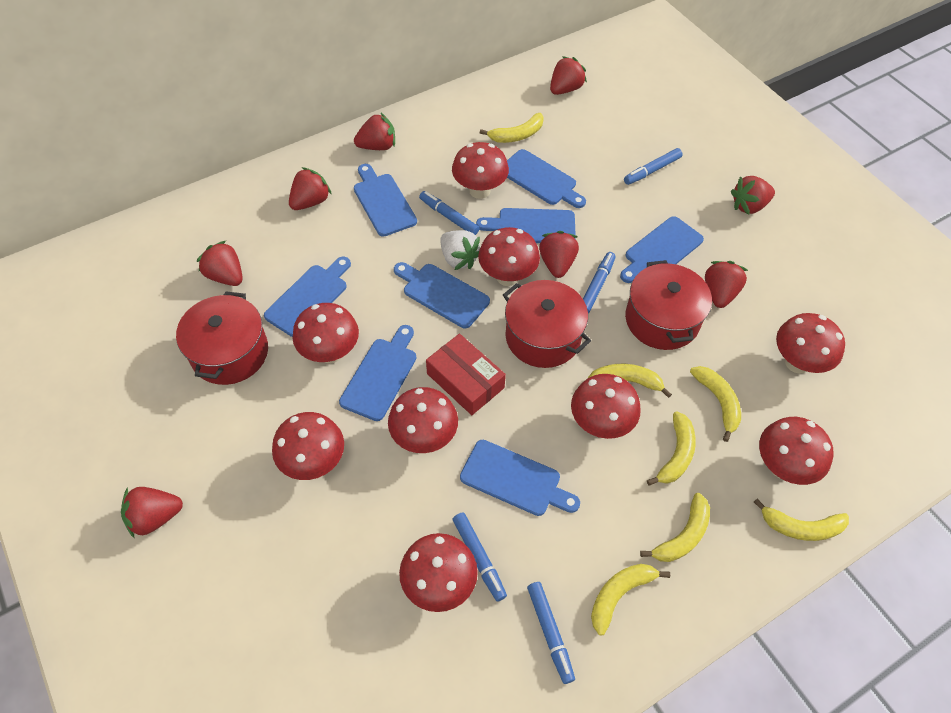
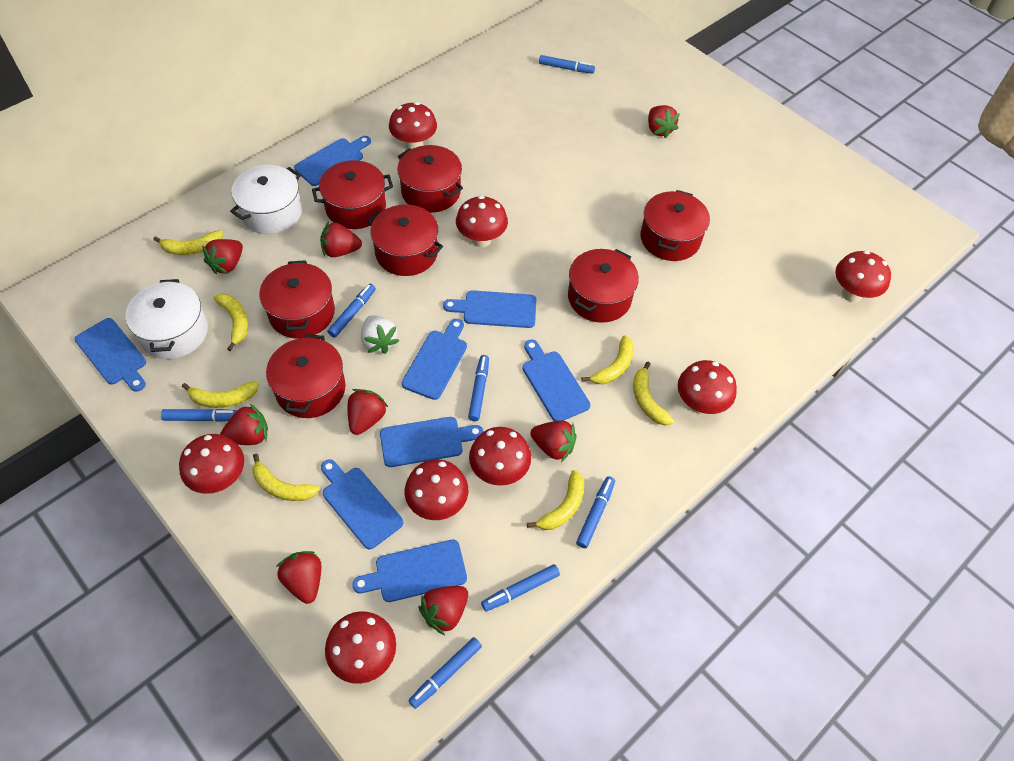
blue marker: 5 -> 7
red box: 1 -> 0
red mushroom: 9 -> 8
red pot: 3 -> 7
white pot: 0 -> 2

